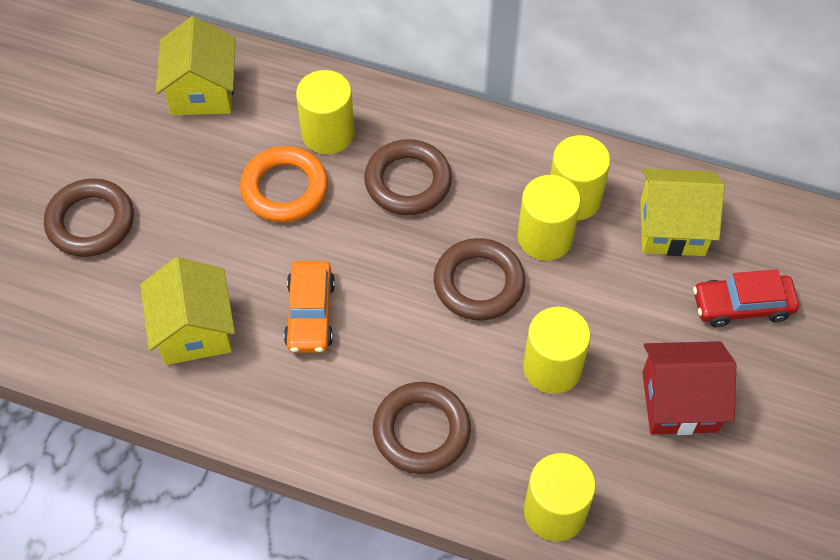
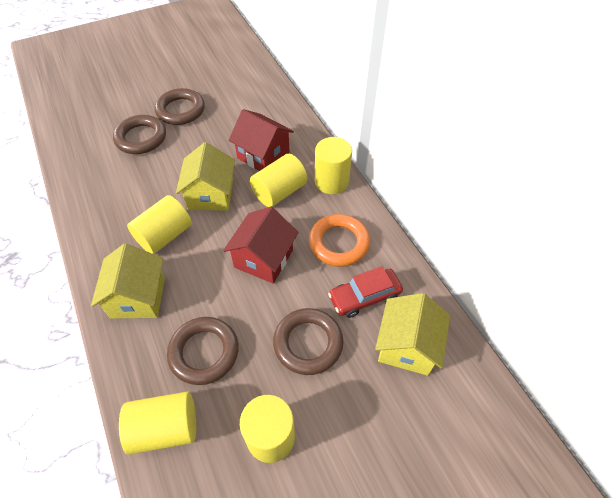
orange car: 1 -> 0
red house: 1 -> 2

